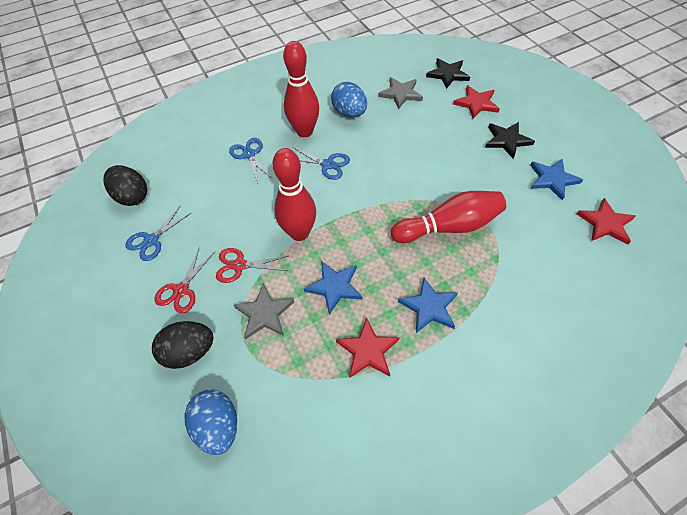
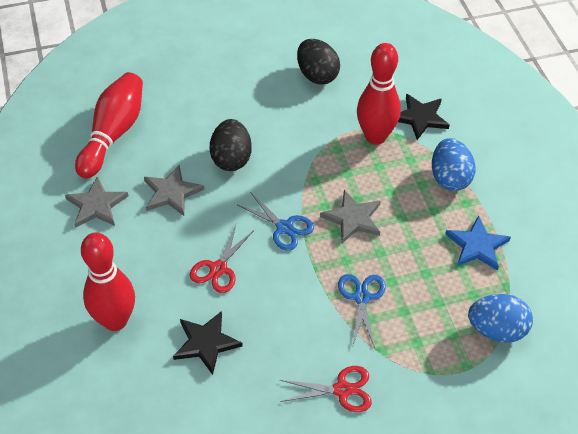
blue scissors: 3 -> 2
blue star: 3 -> 1
grey star: 2 -> 3
red star: 3 -> 0

